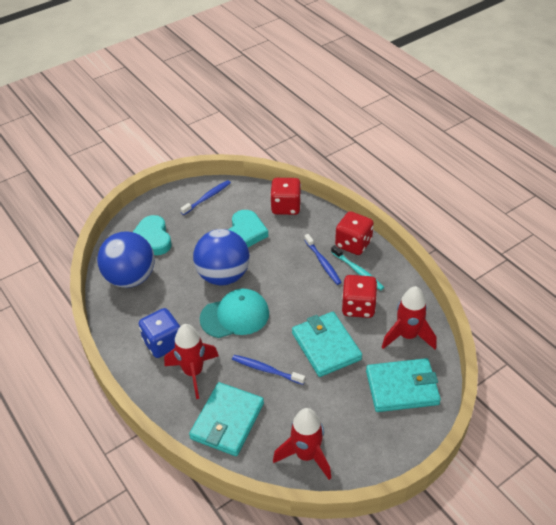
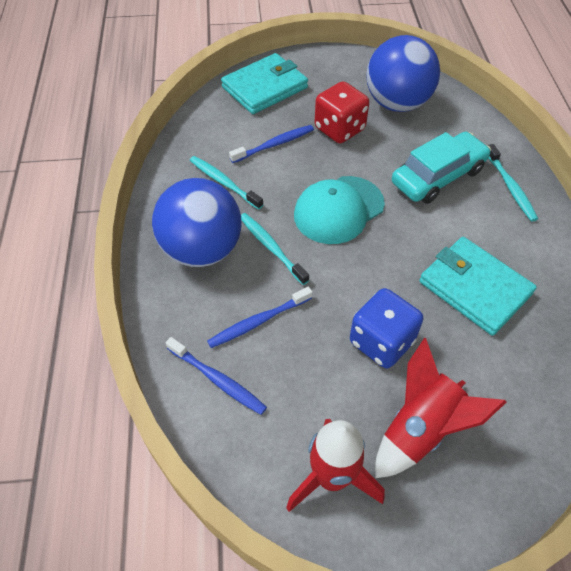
red dice: 3 -> 1
red rocket: 3 -> 2
turquoise car: 0 -> 1
turquoise heart: 2 -> 0
turquoise toothbrush: 1 -> 3
turquoise wallet: 3 -> 2

